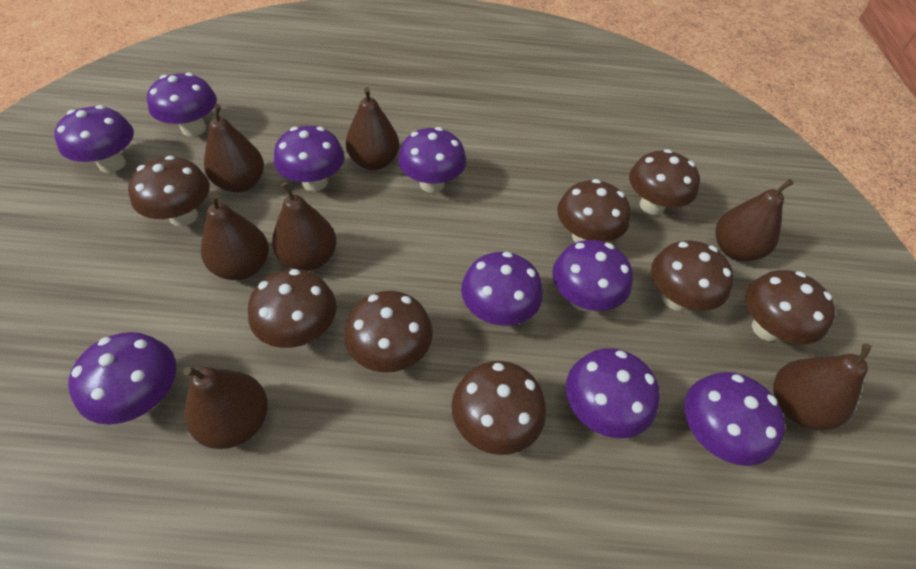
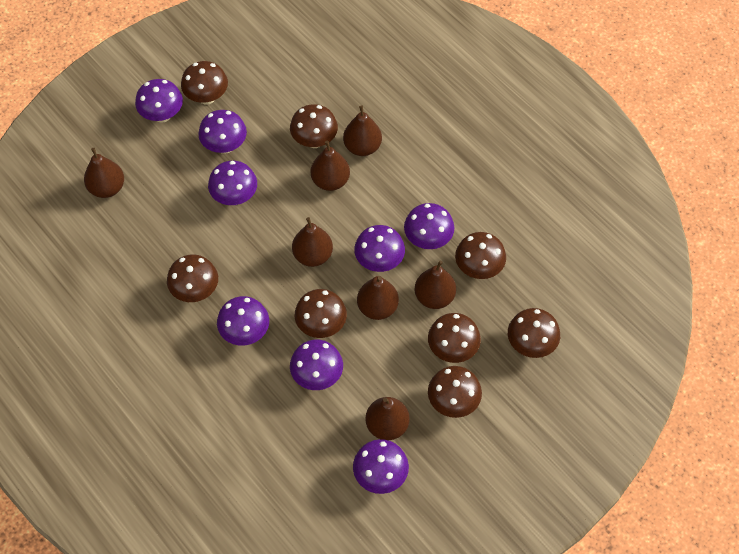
purple mushroom: 9 -> 8

